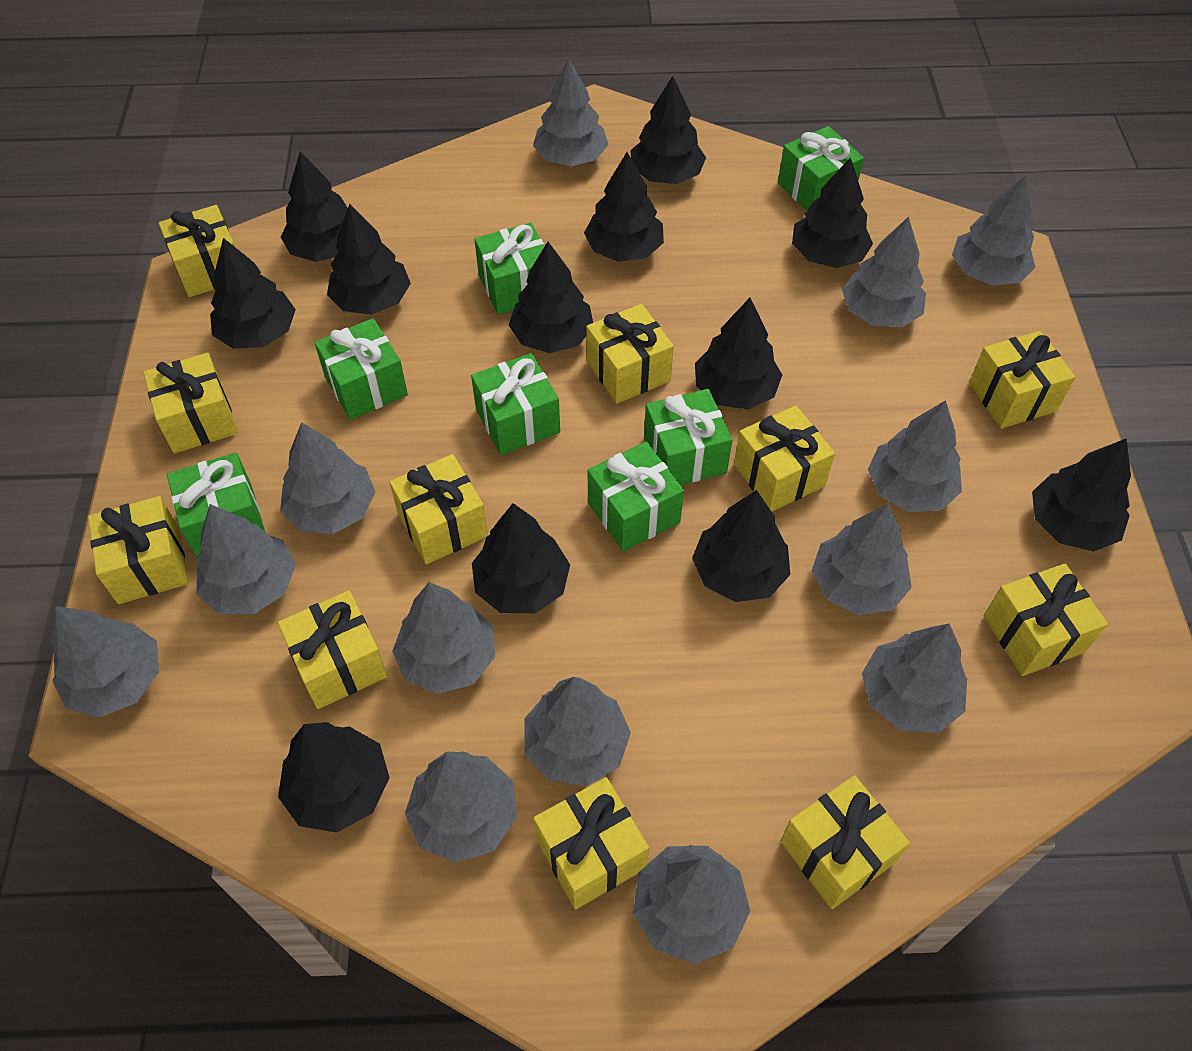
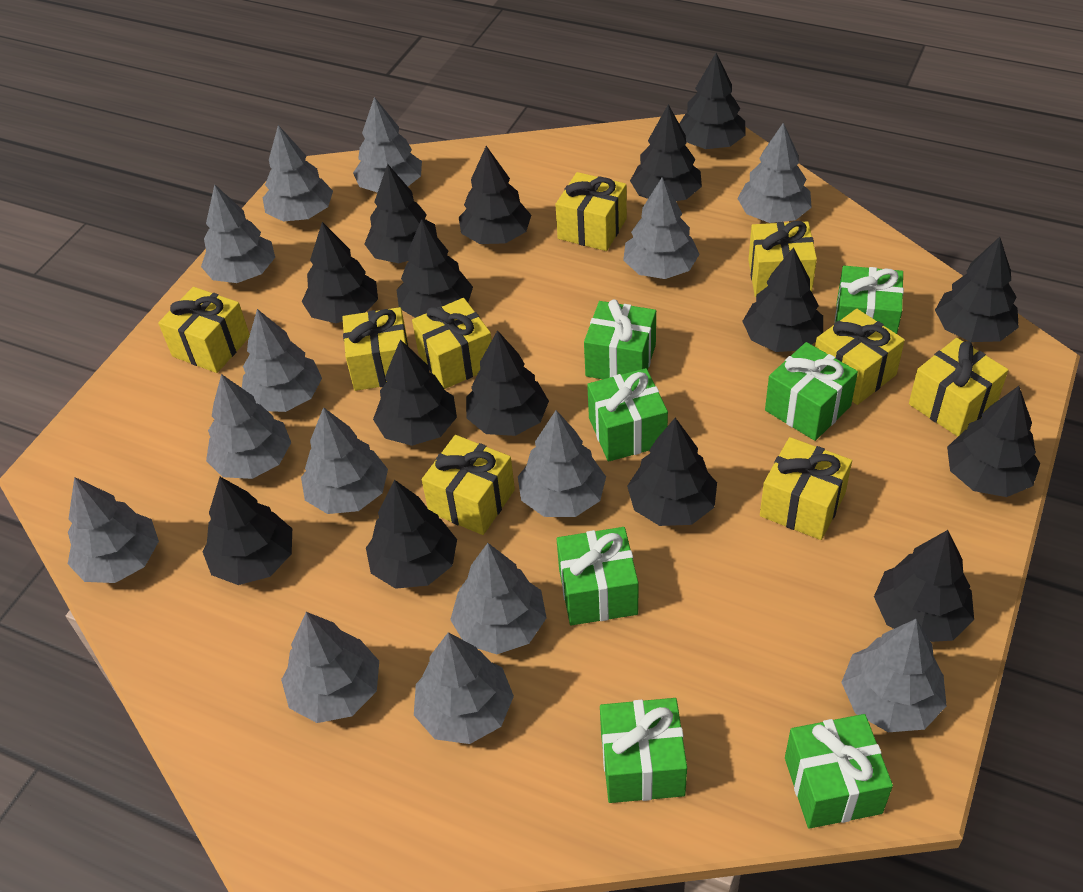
black tree: 12 -> 15
grey tree: 13 -> 14
yellow gift: 11 -> 9

